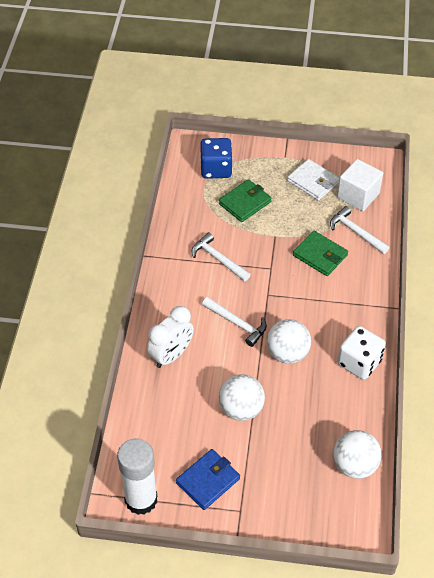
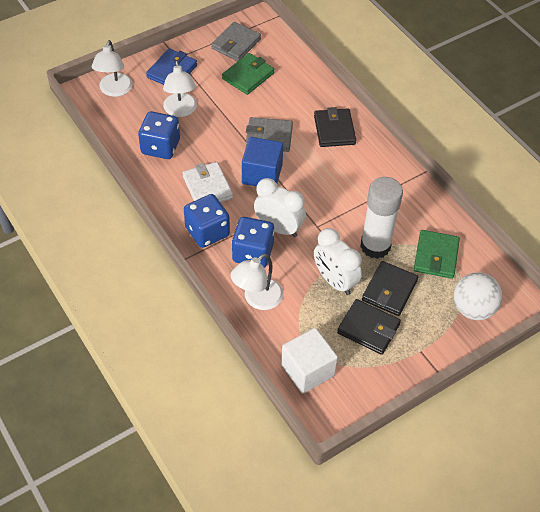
black wallet: 0 -> 3
blue cube: 0 -> 1
blue dice: 1 -> 3
grey wallet: 0 -> 2
white ball: 3 -> 1
white clock: 1 -> 2
white dice: 1 -> 0
white hammer: 3 -> 0
white lamp: 0 -> 3

